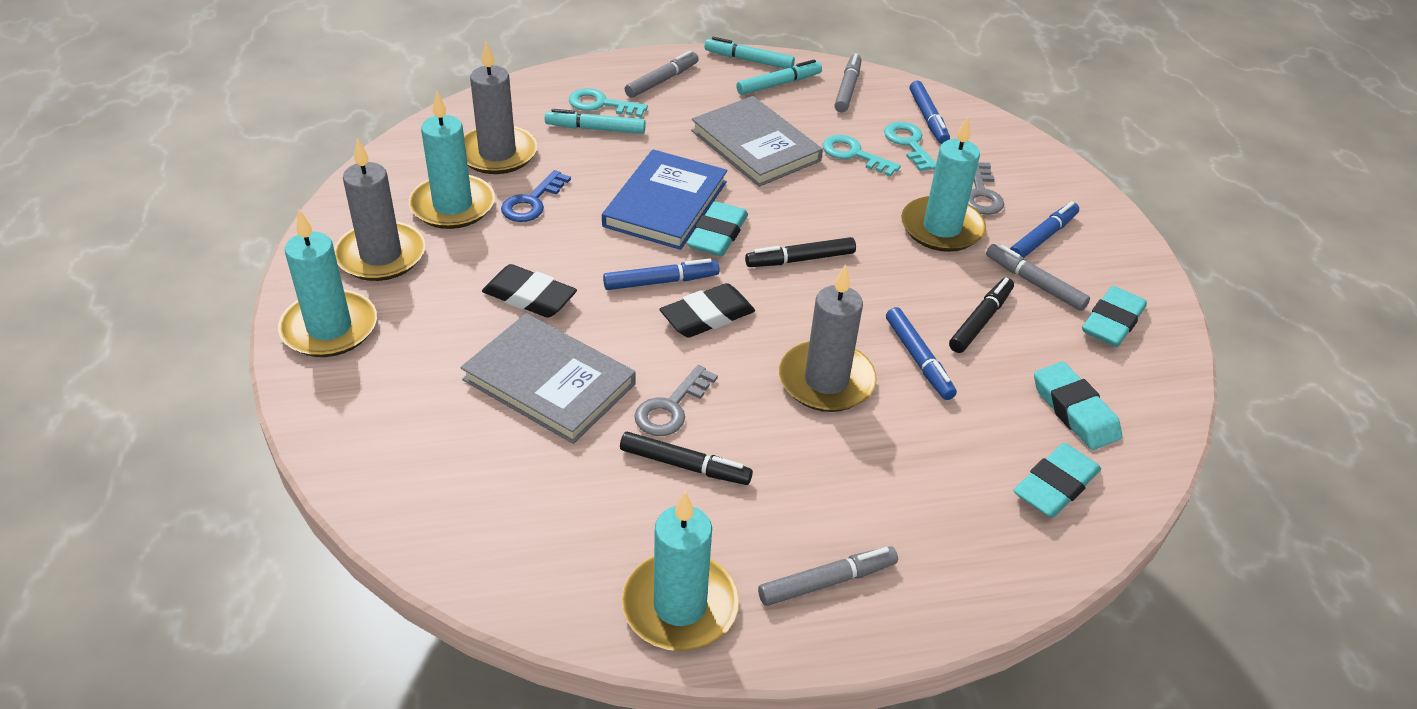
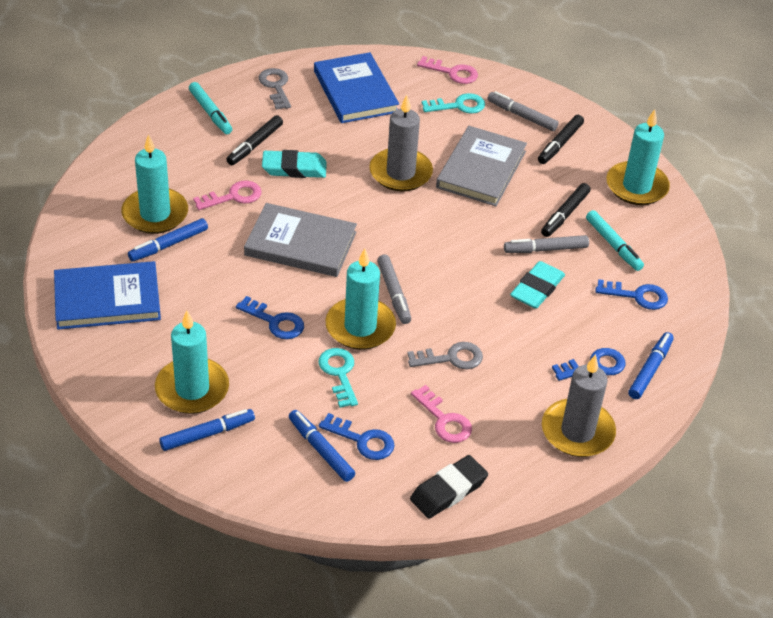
black eraser: 2 -> 1
blue book: 1 -> 2
blue key: 1 -> 4
grey candle: 3 -> 2
grey marker: 4 -> 3
pink key: 0 -> 3
turquoise eraser: 4 -> 2
turquoise key: 3 -> 2
turquoise marker: 3 -> 2

